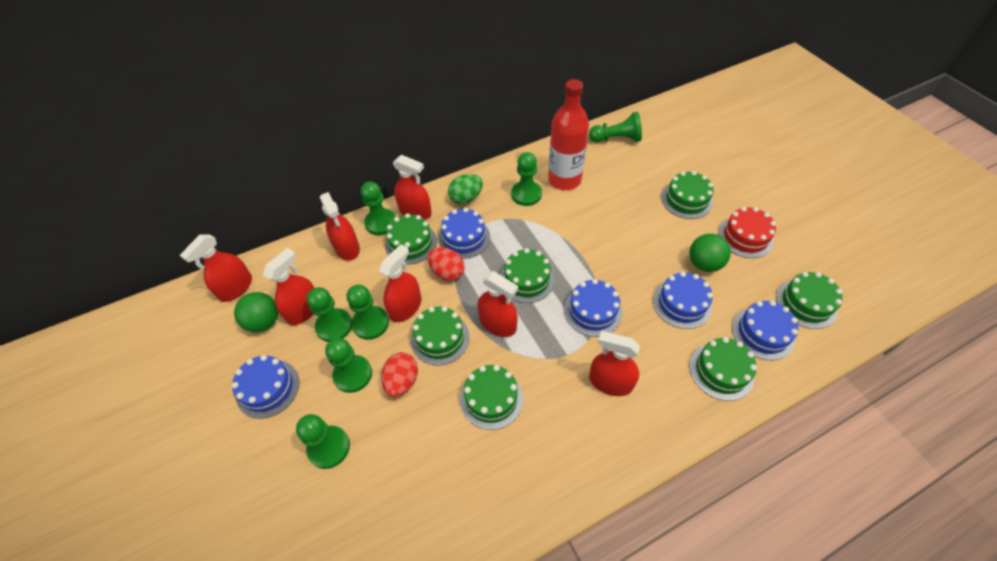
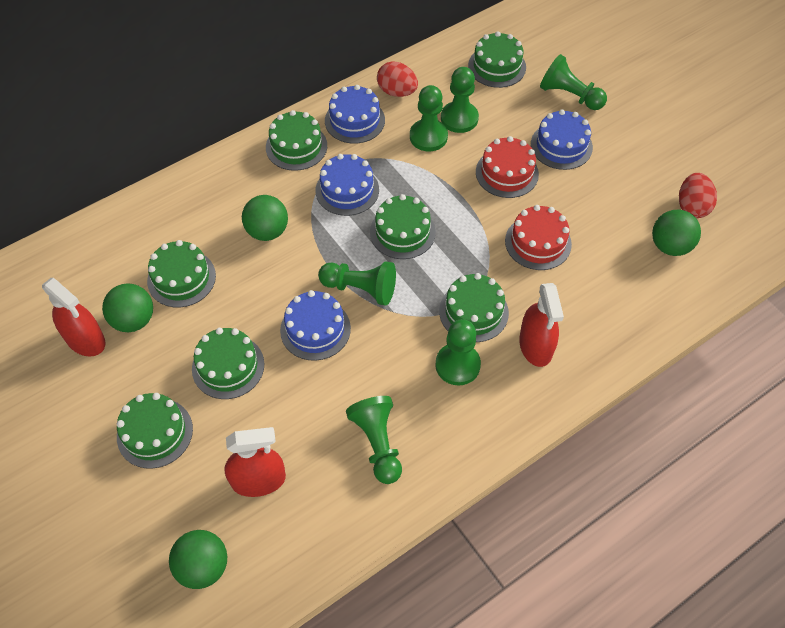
blue cake: 5 -> 4
green ball: 2 -> 4
green egg: 1 -> 0
green pawn: 7 -> 6
red bottle: 1 -> 0
red cake: 1 -> 2
red spray bottle: 7 -> 3

